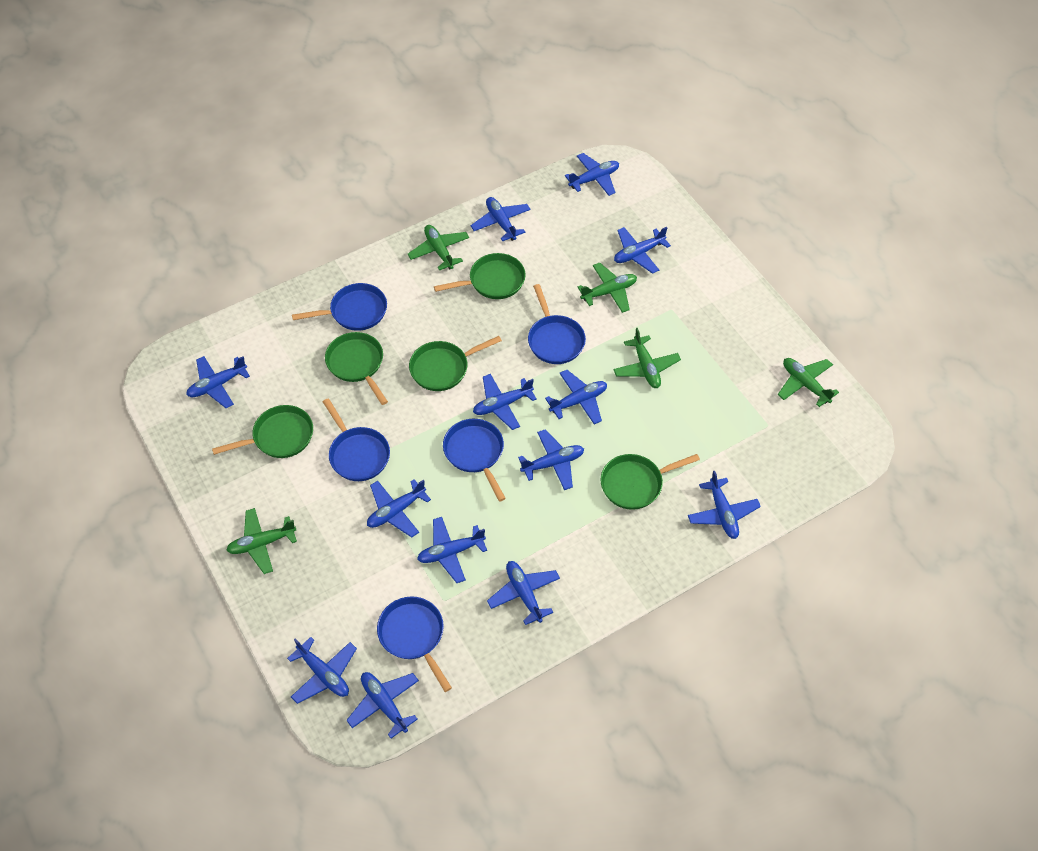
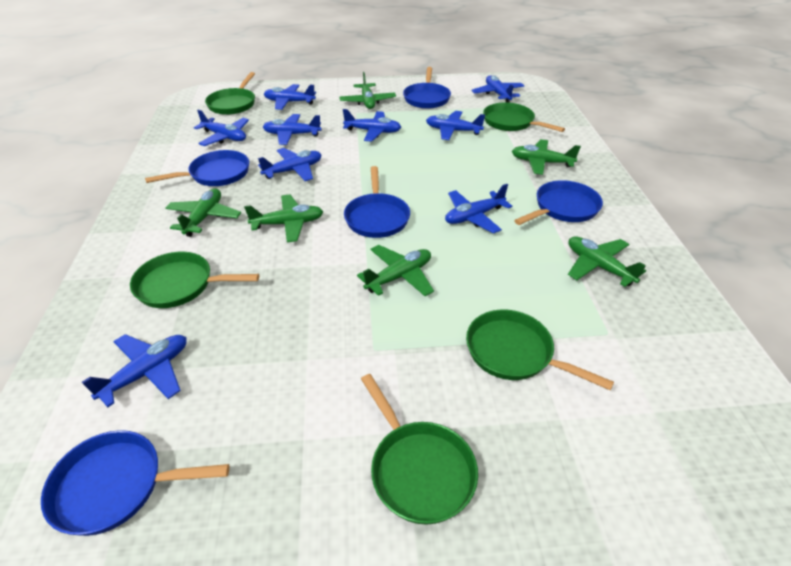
blue plane: 13 -> 9
green plane: 5 -> 6

